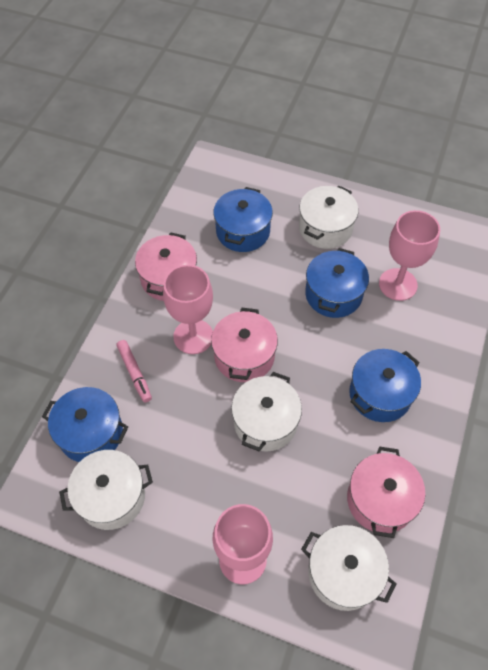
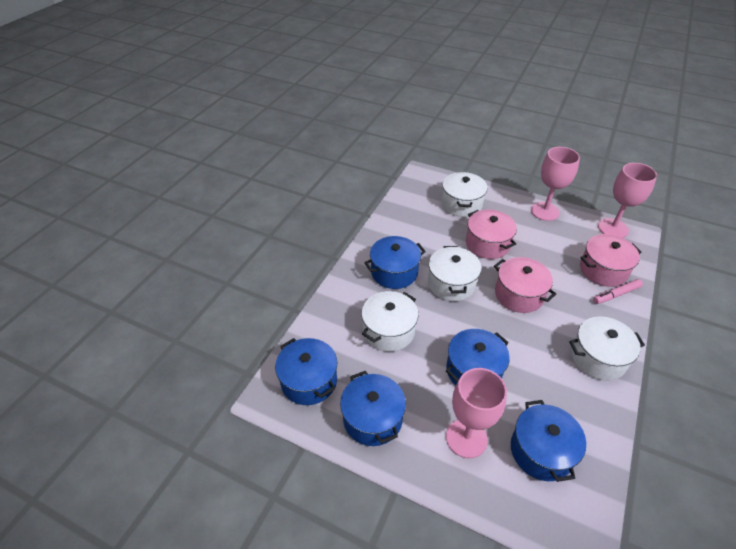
blue pot: 4 -> 5

